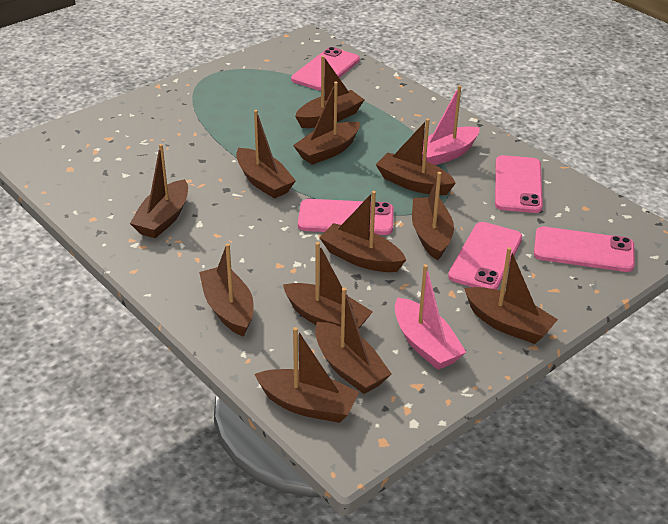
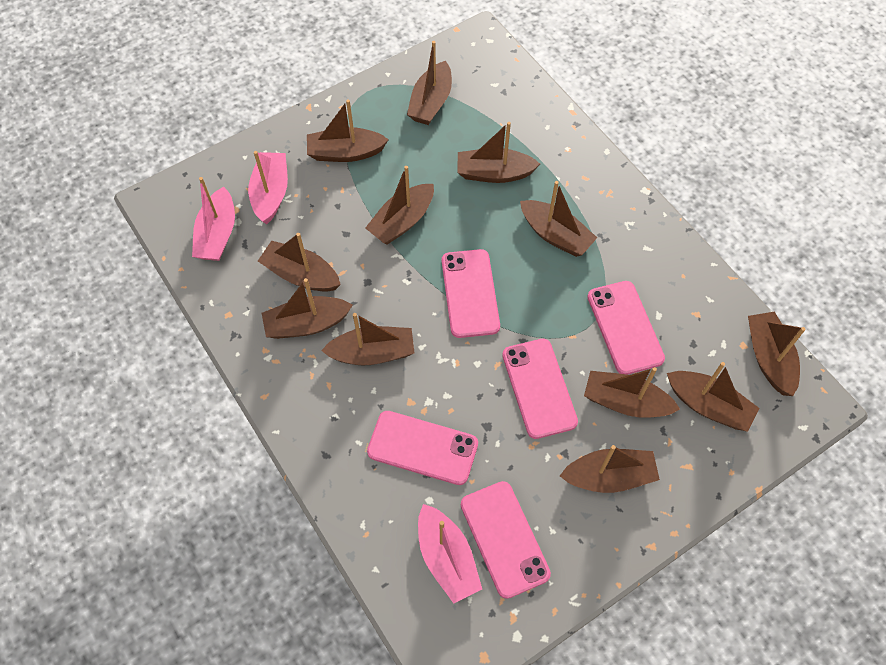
pink boat: 2 -> 3

